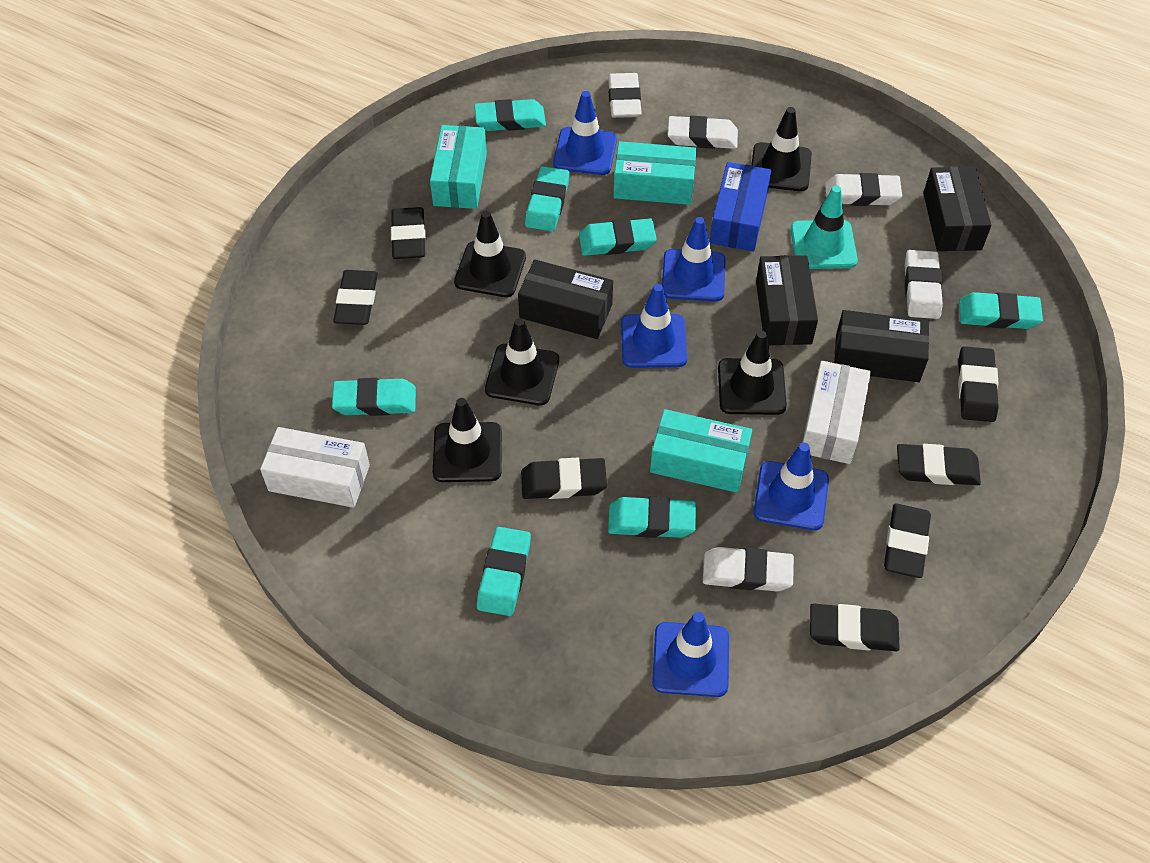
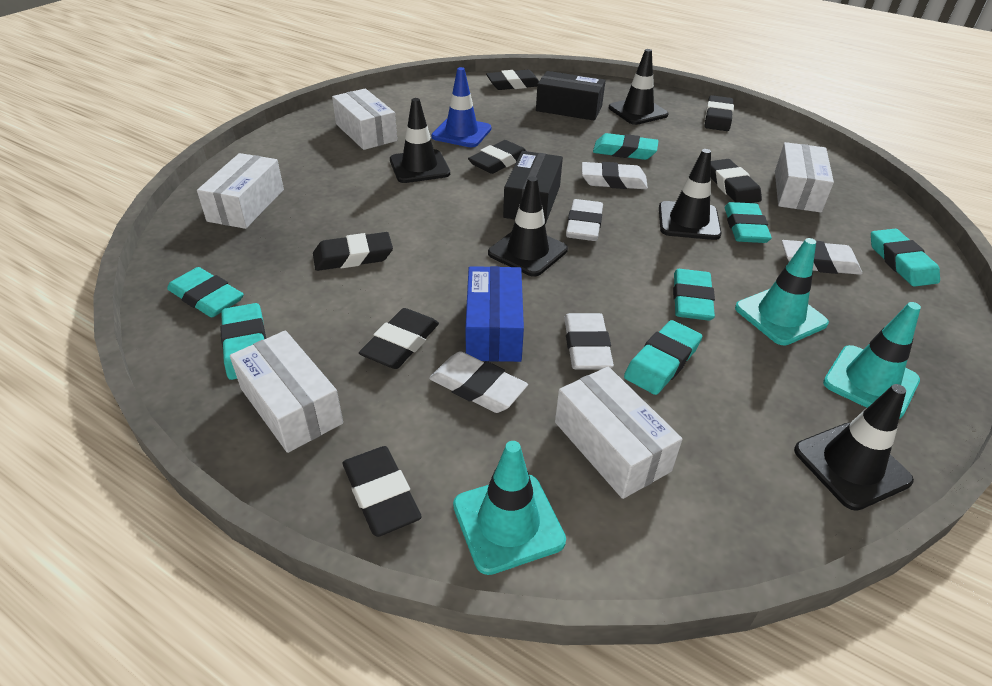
black box: 4 -> 2
blue traffic cone: 5 -> 1
turquoise box: 3 -> 0
turquoise traffic cone: 1 -> 3
white box: 2 -> 5

